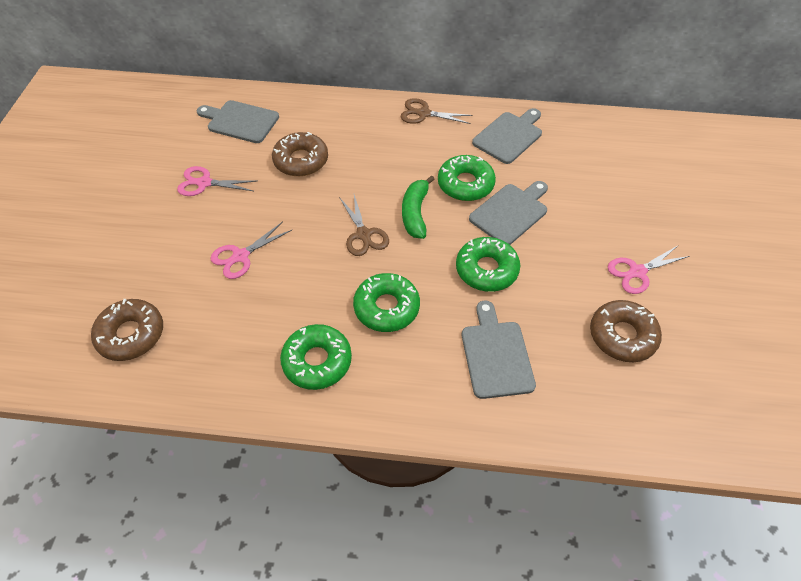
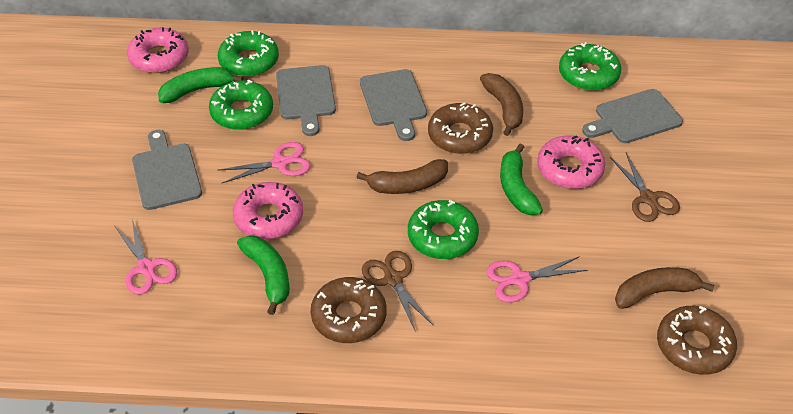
brown banana: 0 -> 3
green banana: 1 -> 3
pink donut: 0 -> 3

